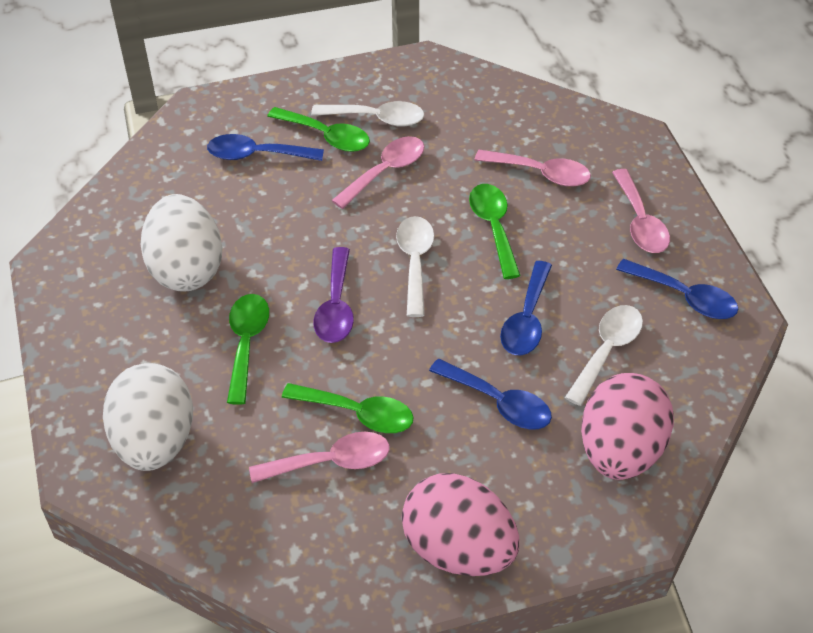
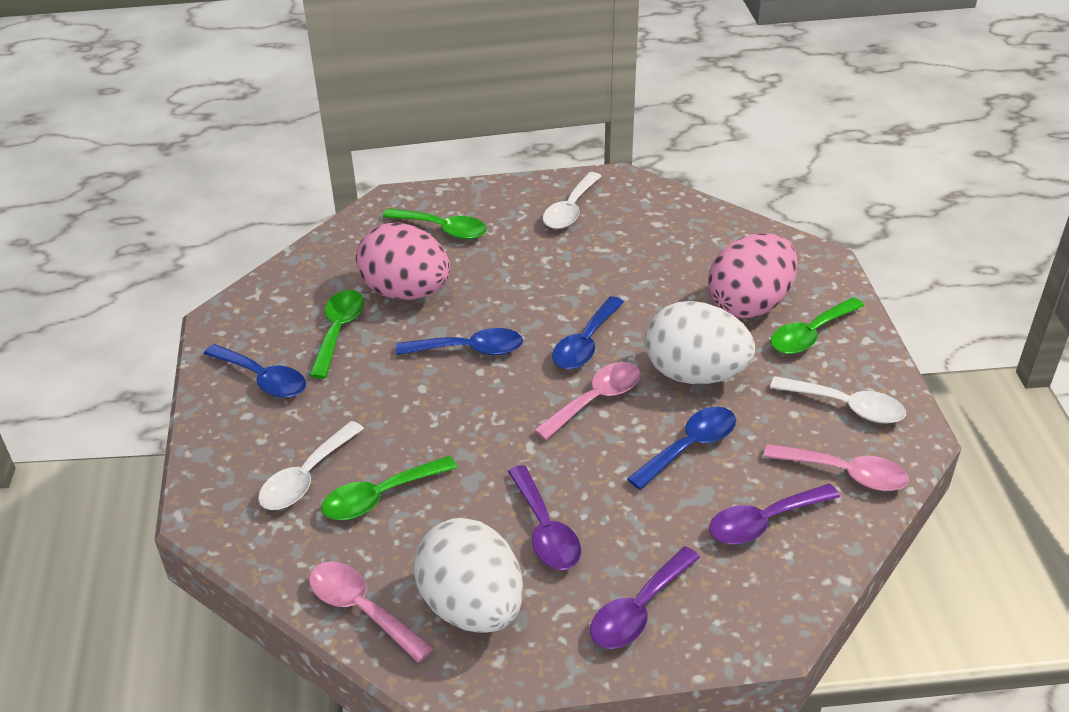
pink spoon: 4 -> 3
purple spoon: 1 -> 3

